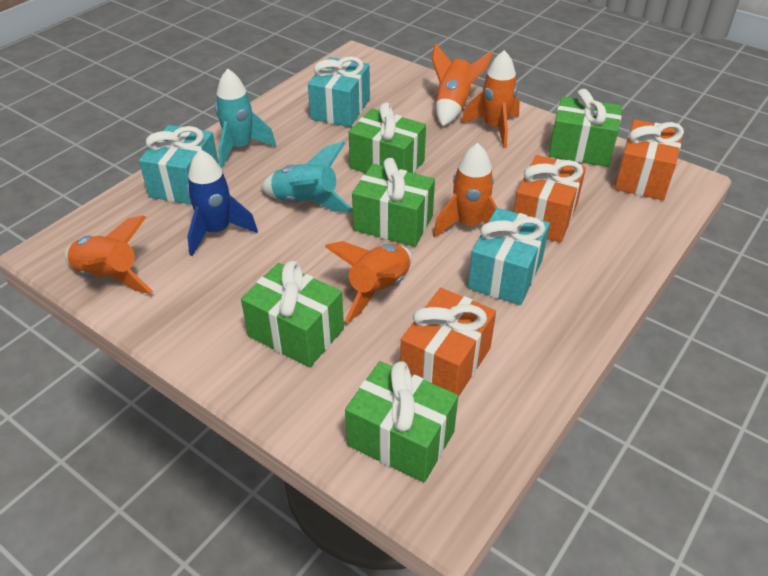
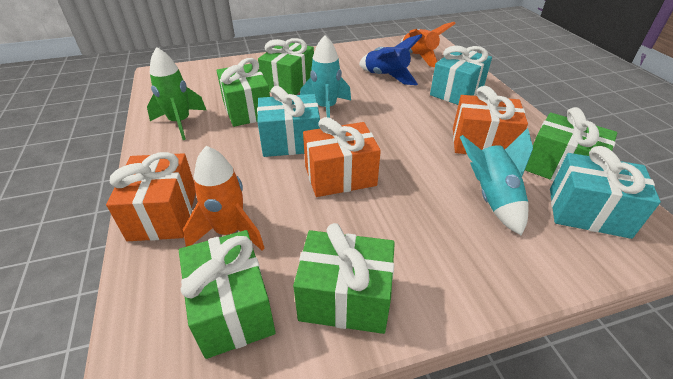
green rocket: 0 -> 1
orange rocket: 5 -> 2

